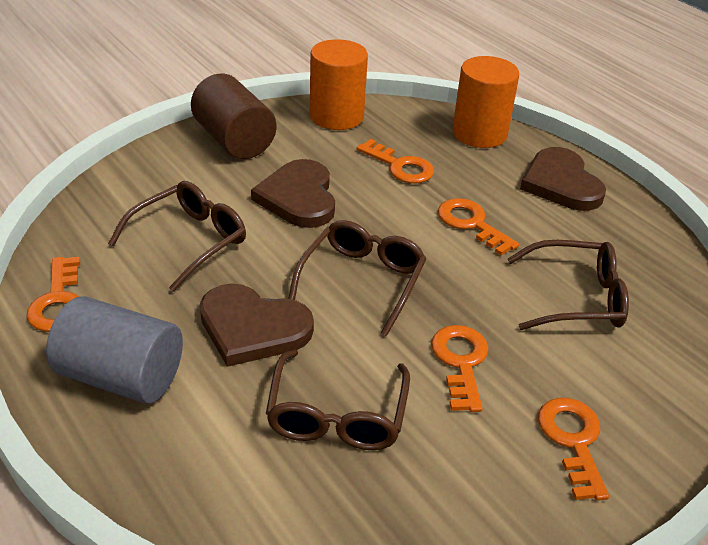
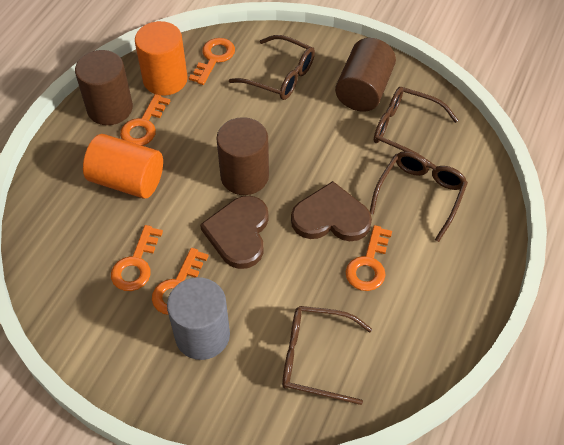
brown cylinder: 1 -> 3
brown heart: 3 -> 2

